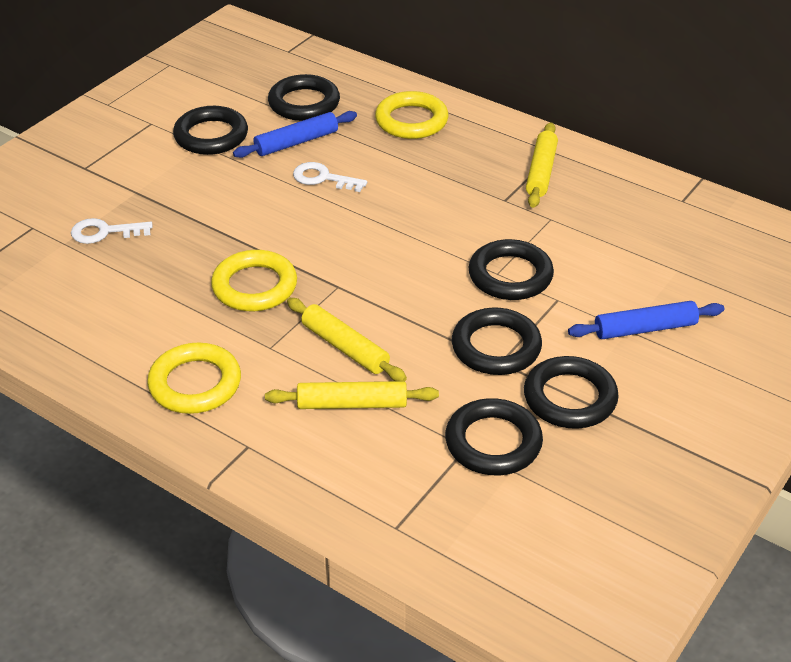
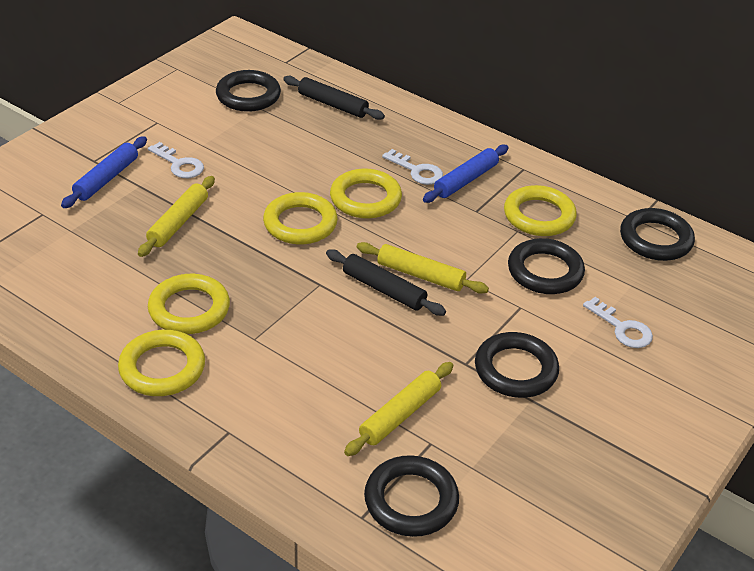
black ring: 6 -> 5
black rolling pin: 0 -> 2
white key: 2 -> 3
yellow ring: 3 -> 5

